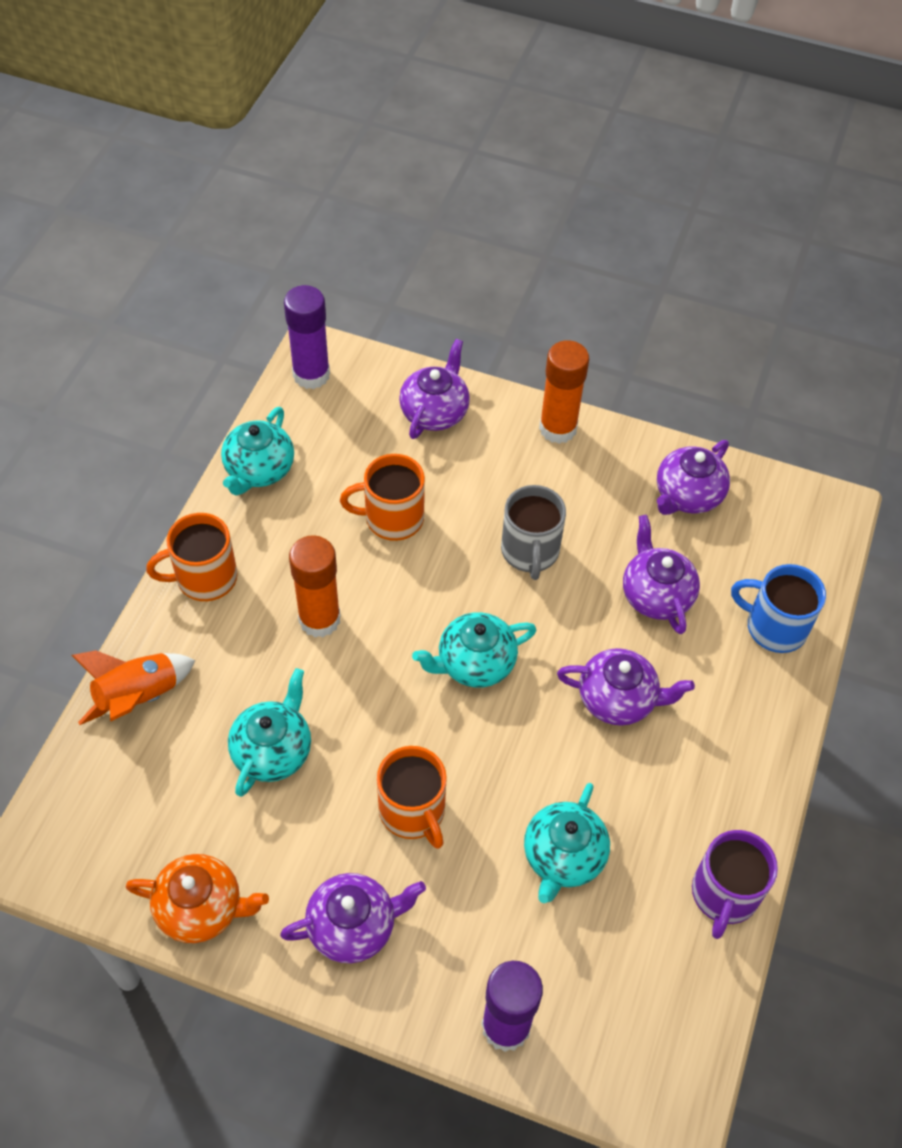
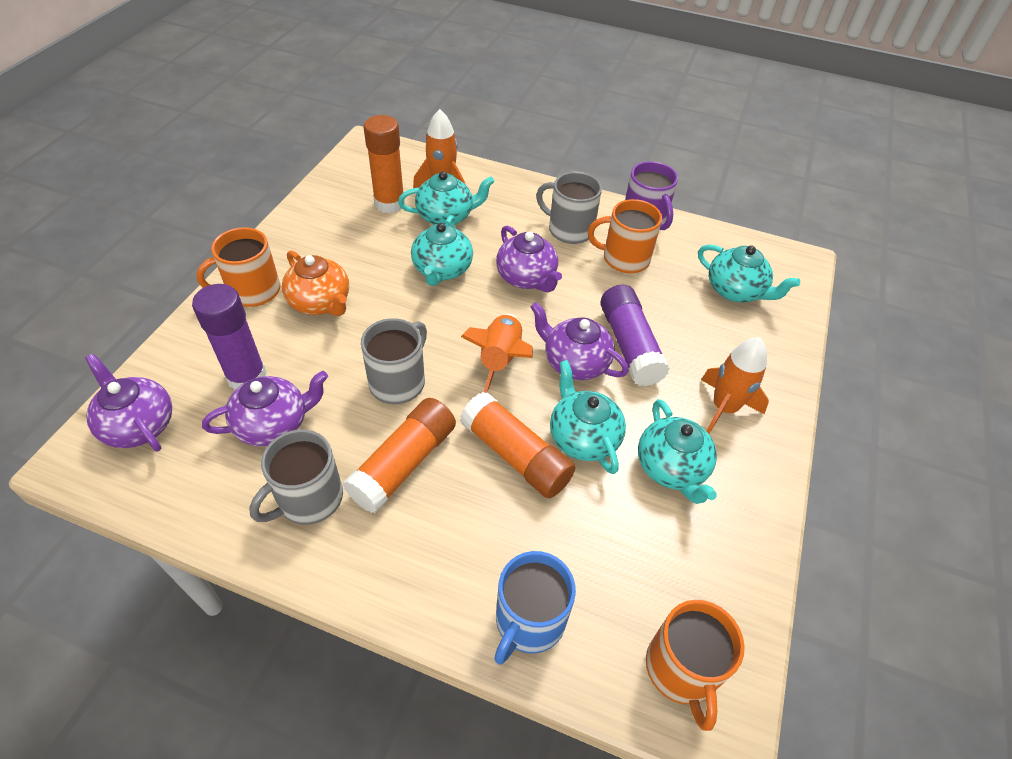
grey mug: 1 -> 3
orange glue stick: 2 -> 3
orange rocket: 1 -> 3
purple teapot: 5 -> 4
turquoise teapot: 4 -> 5

